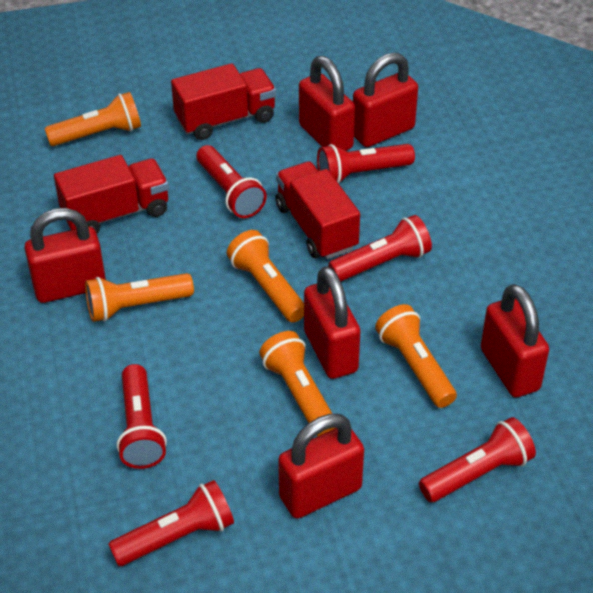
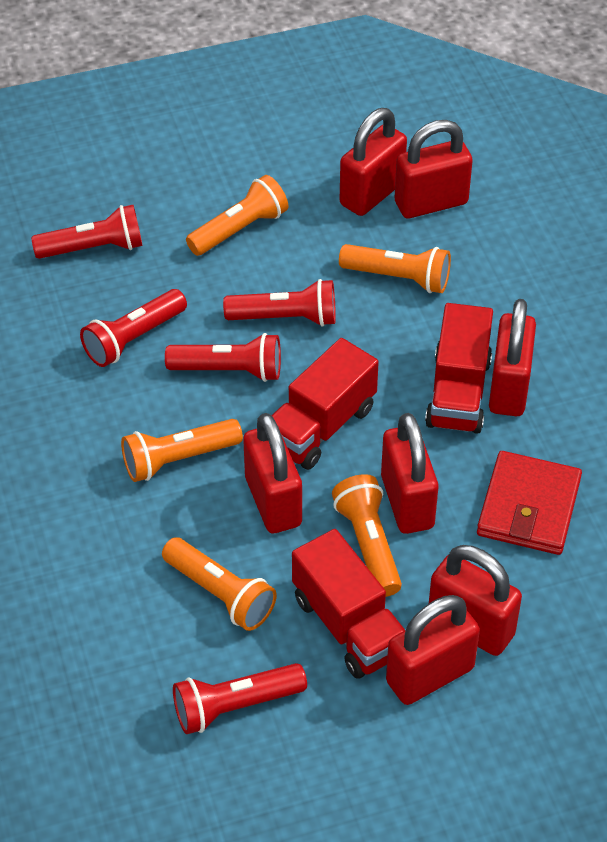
red flashlight: 6 -> 5
red padlock: 6 -> 7
red wallet: 0 -> 1

